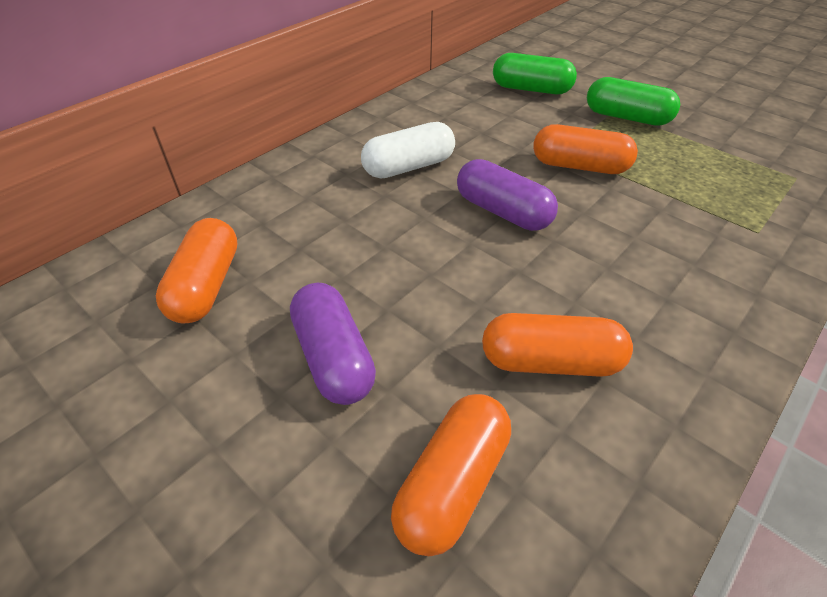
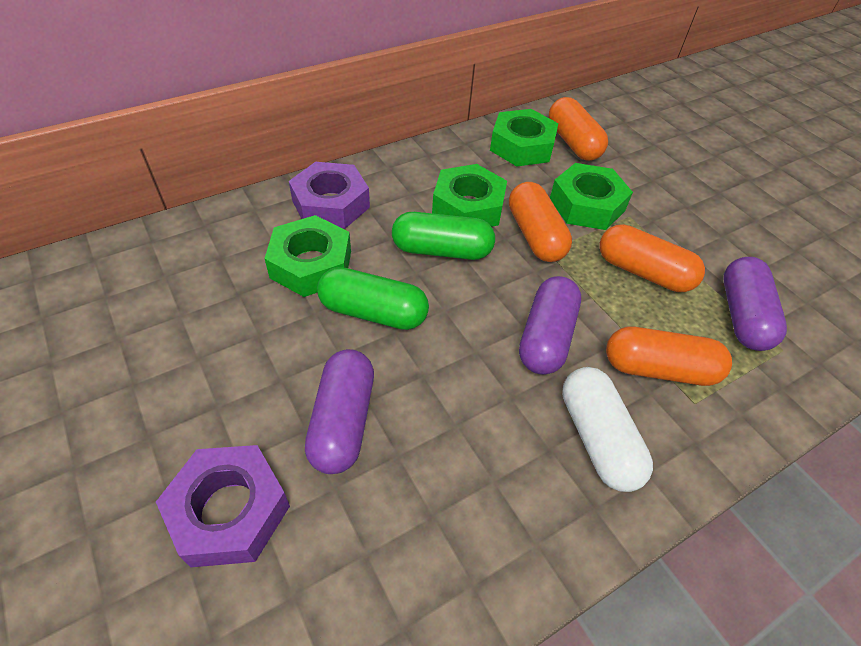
green nut: 0 -> 4
purple capsule: 2 -> 3
purple nut: 0 -> 2

